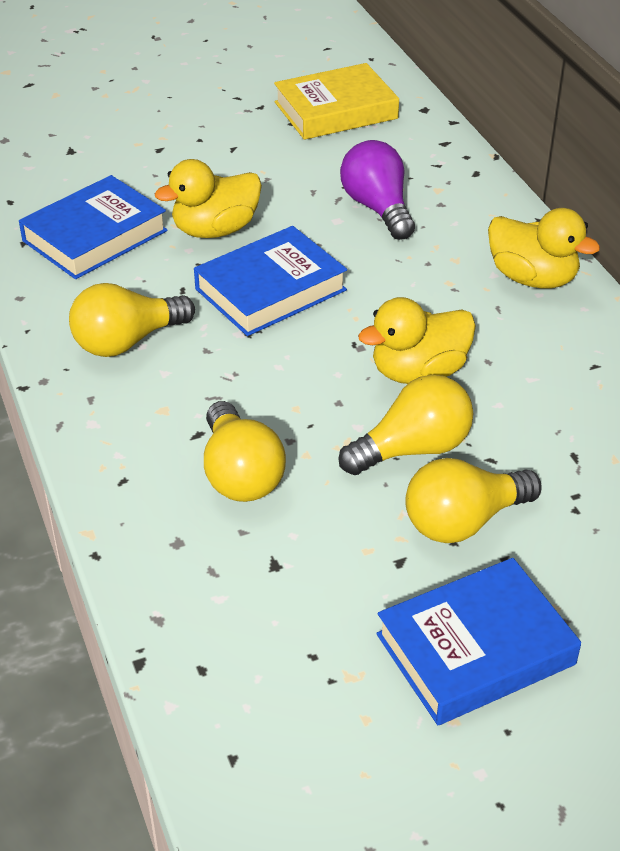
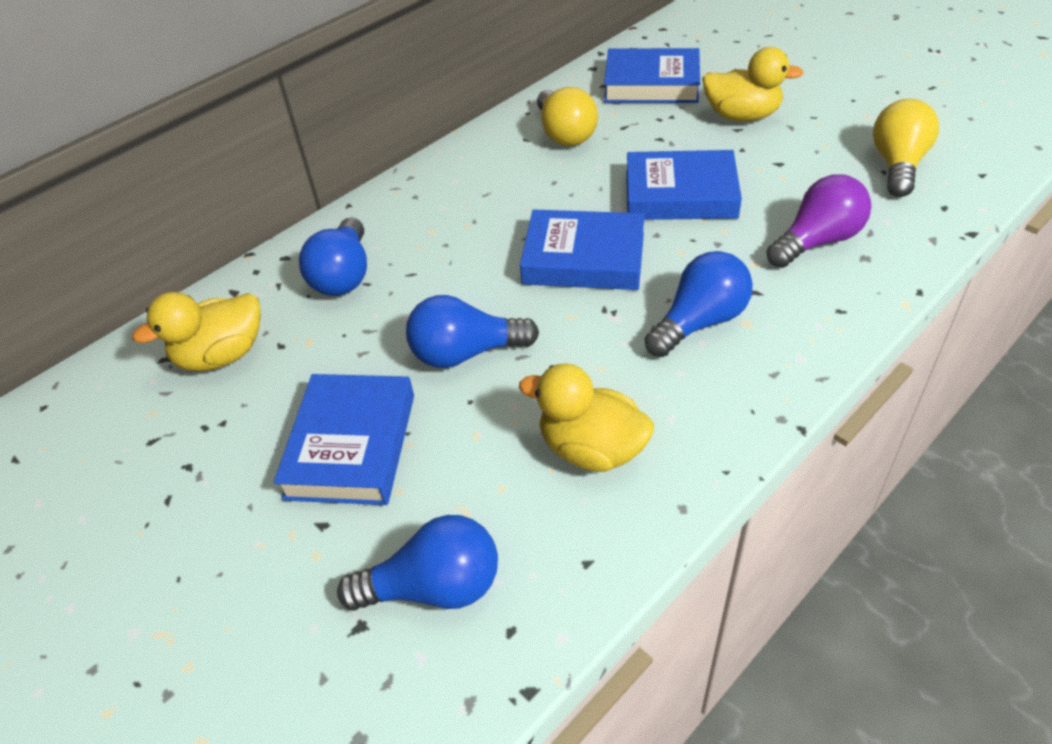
blue book: 3 -> 4
blue light bulb: 0 -> 4
yellow book: 1 -> 0
yellow light bulb: 4 -> 2

